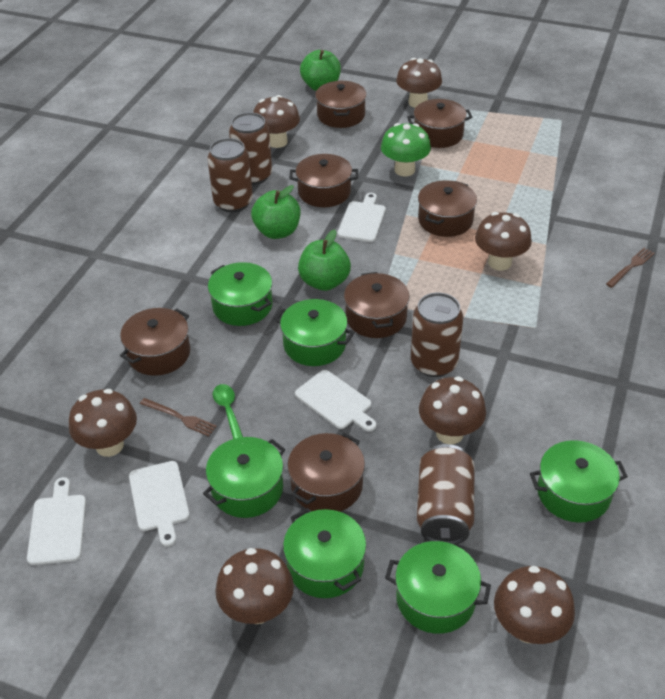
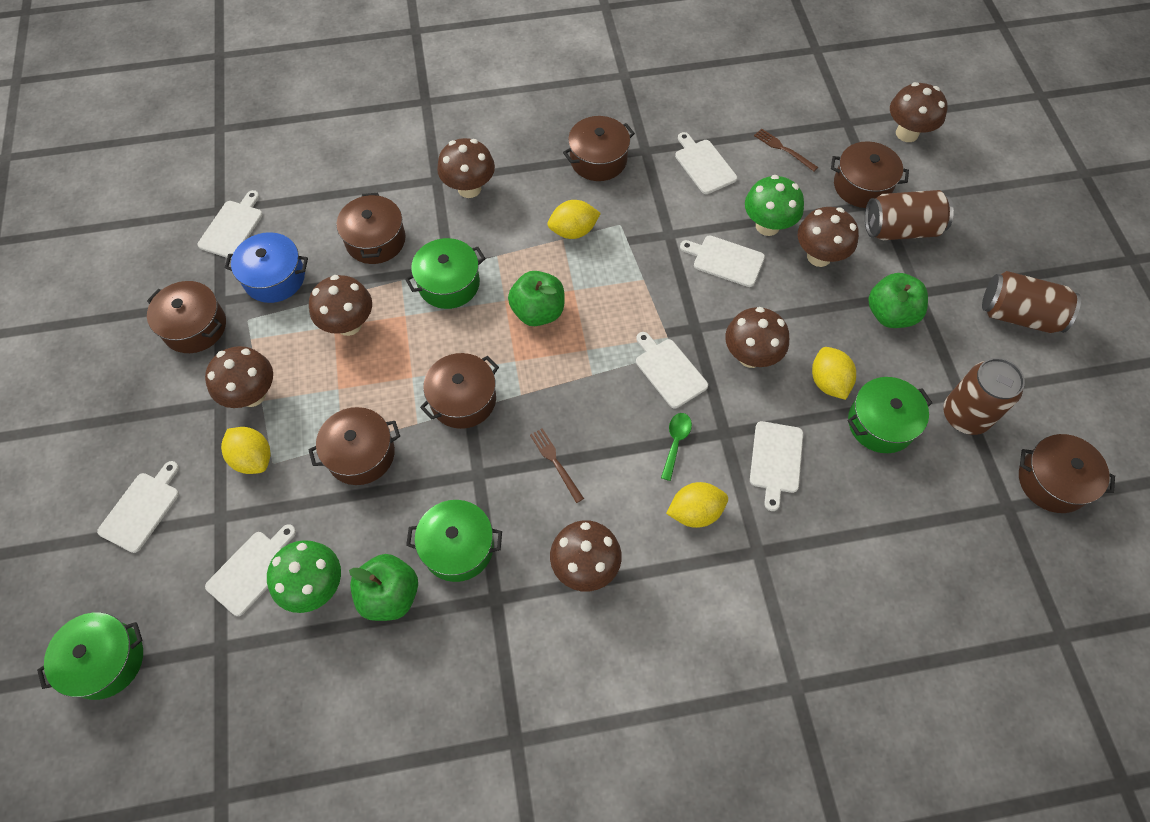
blue pot: 0 -> 1
brown can: 4 -> 3
green mushroom: 1 -> 2
green pot: 6 -> 4
white cutting board: 4 -> 7
yellow lemon: 0 -> 4

